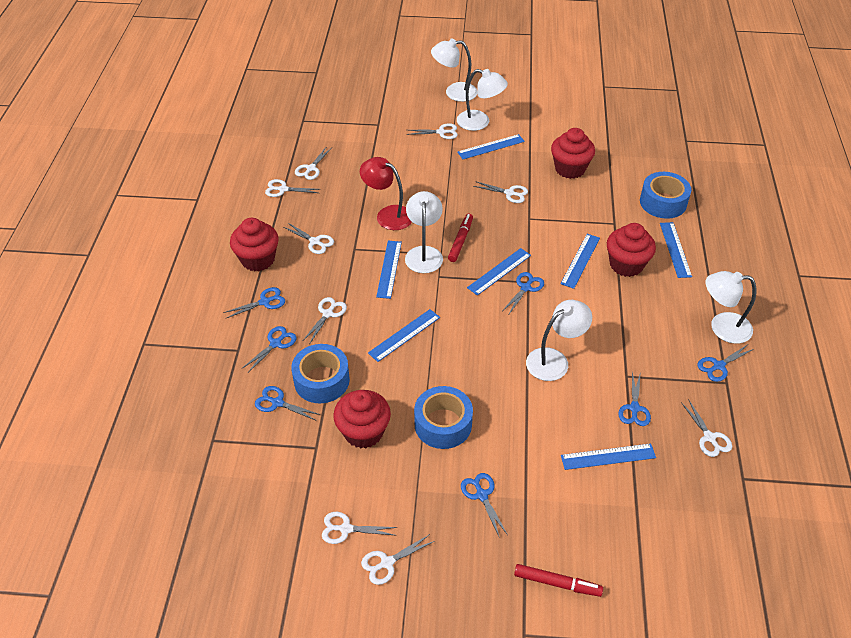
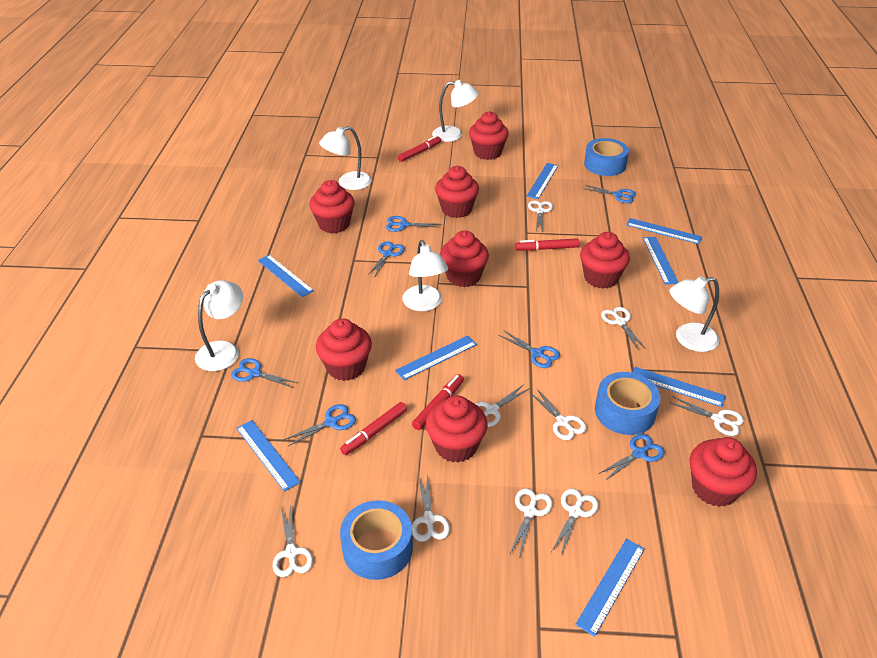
blue ruler: 7 -> 8
red cupcake: 4 -> 8
red lamp: 1 -> 0
red marker: 2 -> 4

